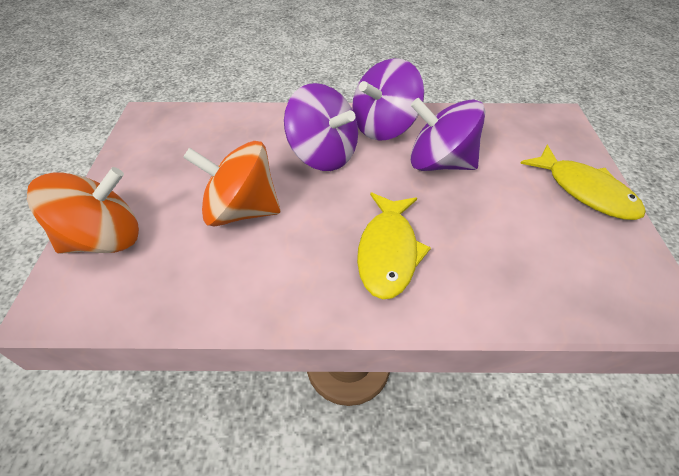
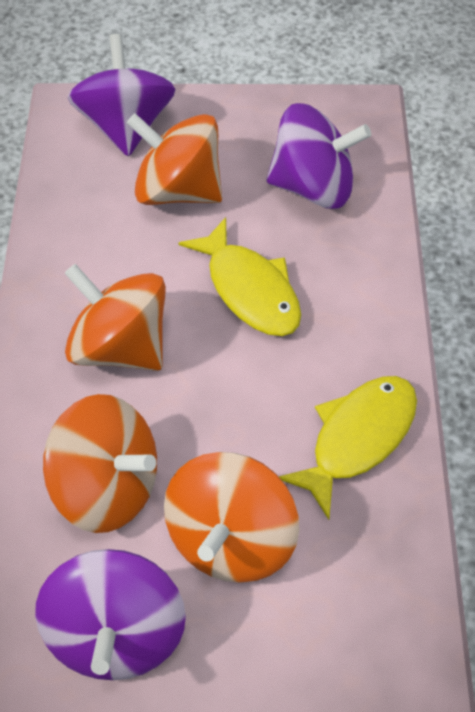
orange spinning top: 2 -> 4

